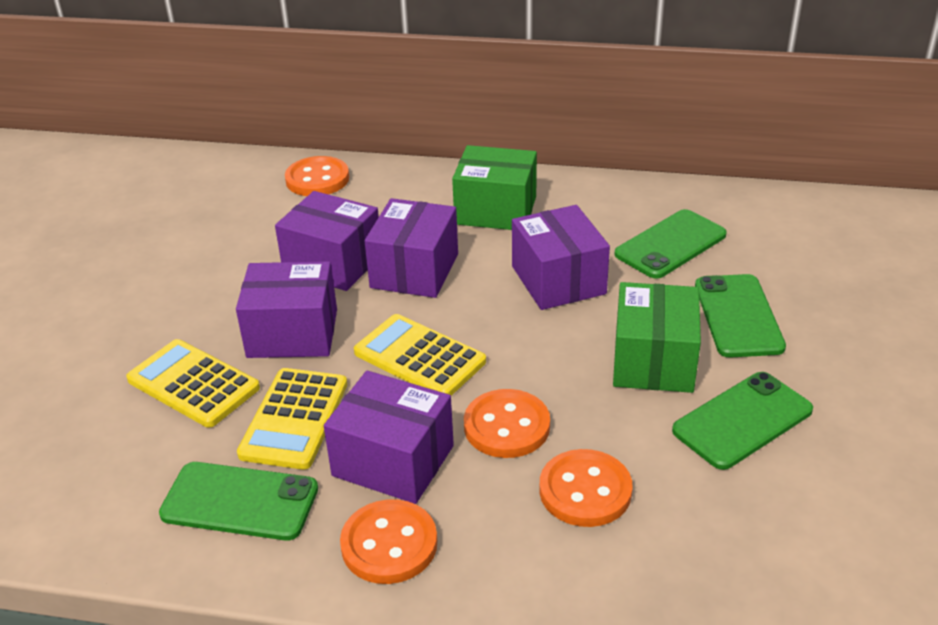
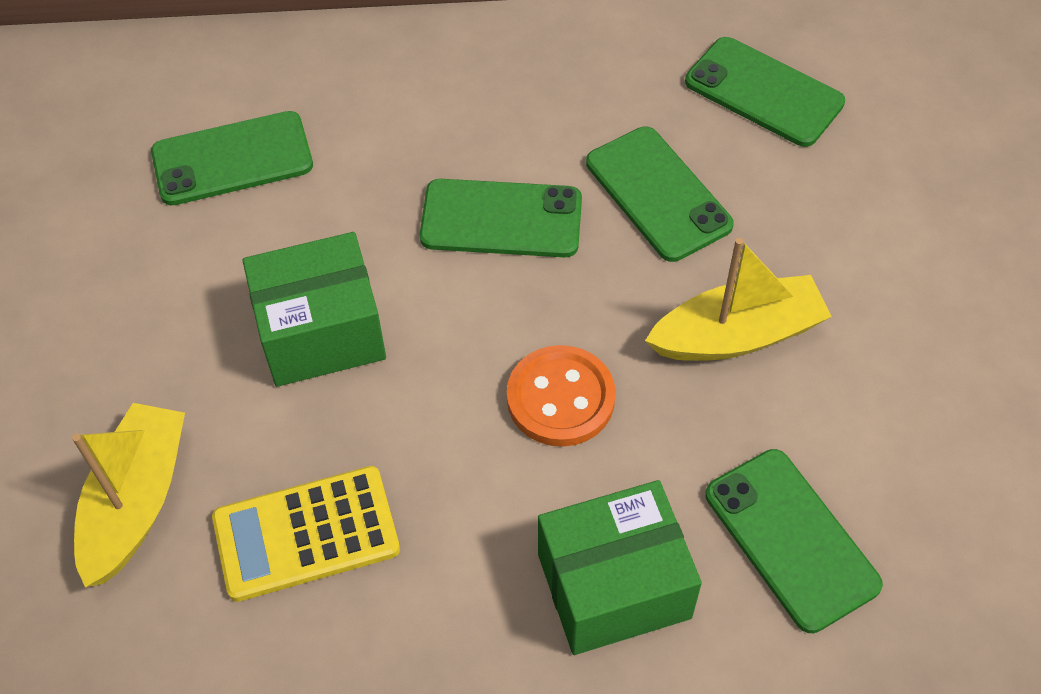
green phone: 4 -> 5
orange button: 4 -> 1
purple box: 5 -> 0
yellow boat: 0 -> 2
yellow calculator: 3 -> 1

